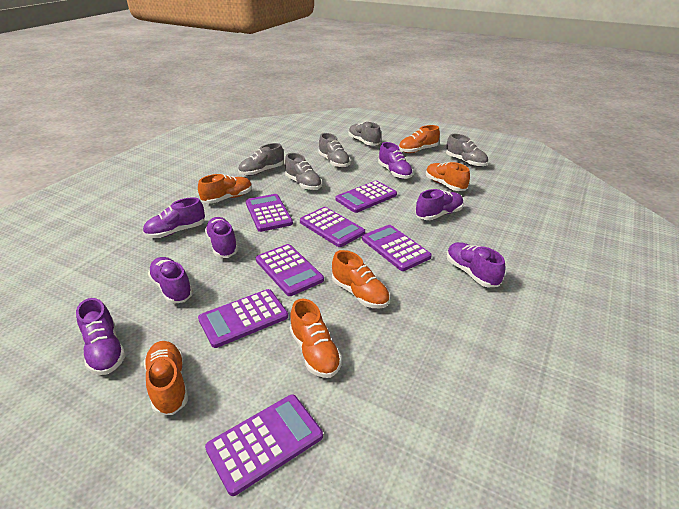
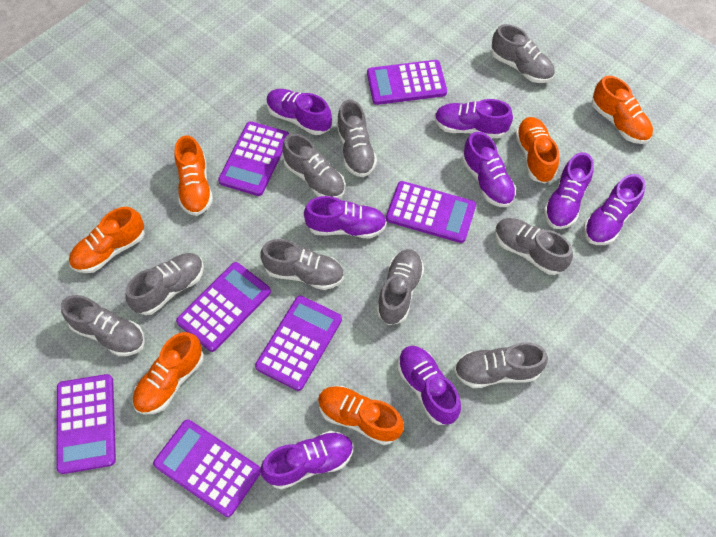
grey shoe: 5 -> 9
purple shoe: 7 -> 8

